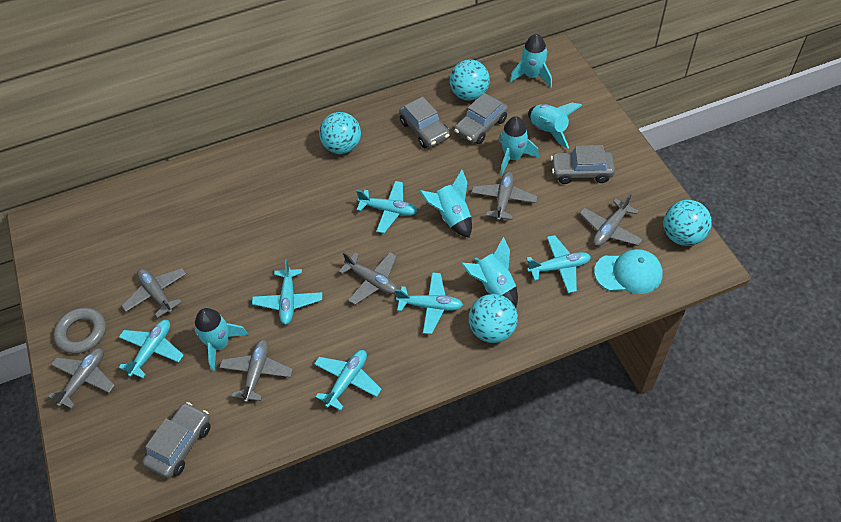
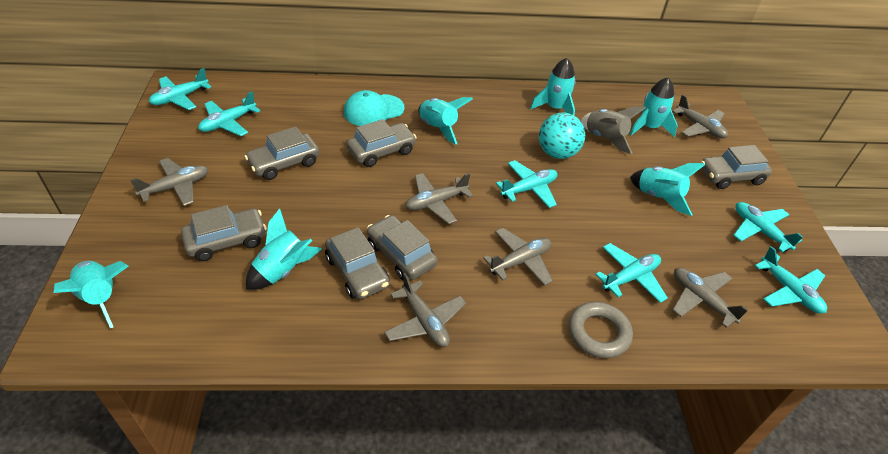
grey car: 4 -> 6
grey rocket: 0 -> 1
turquoise ball: 4 -> 1

